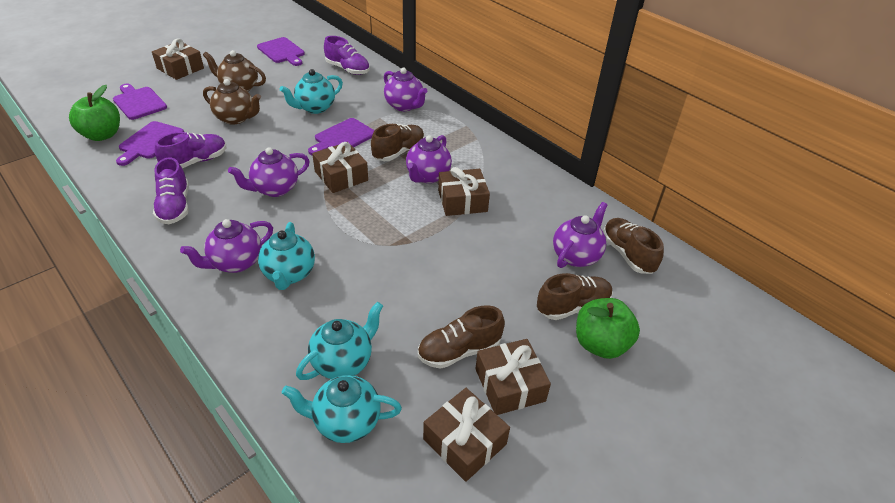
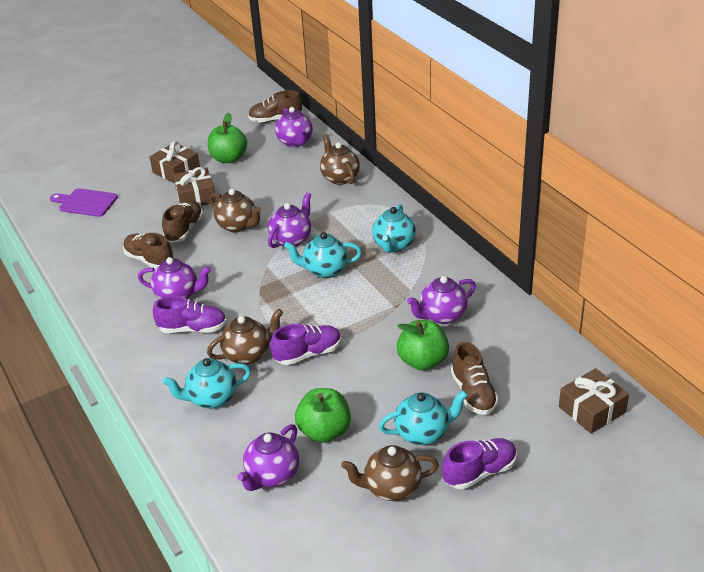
brown gift: 5 -> 3
brown teapot: 2 -> 4
green apple: 2 -> 3
purple cutting board: 4 -> 1

